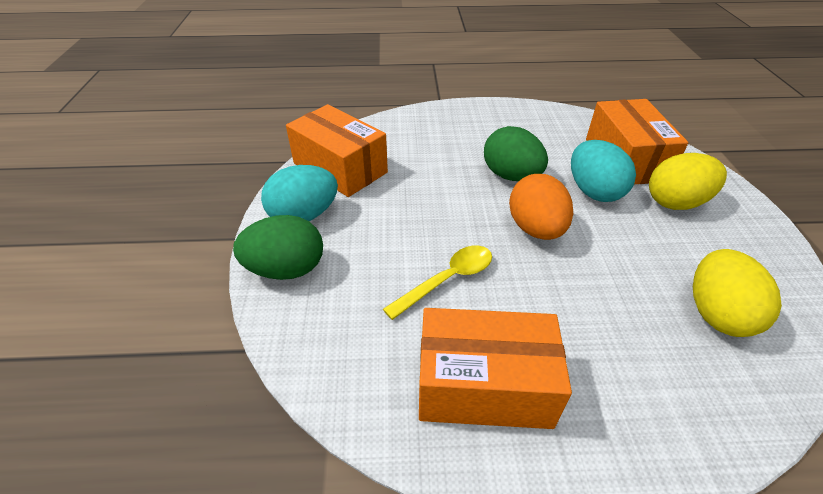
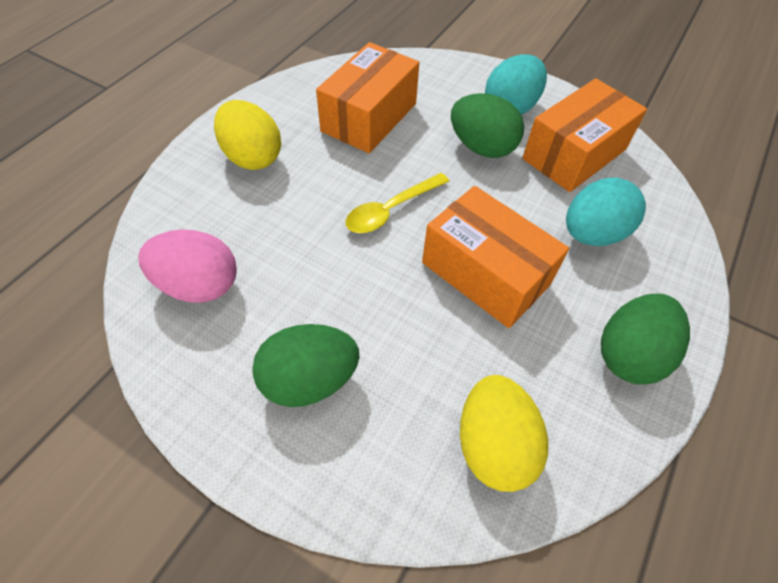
green egg: 2 -> 3
orange egg: 1 -> 0
pink egg: 0 -> 1

